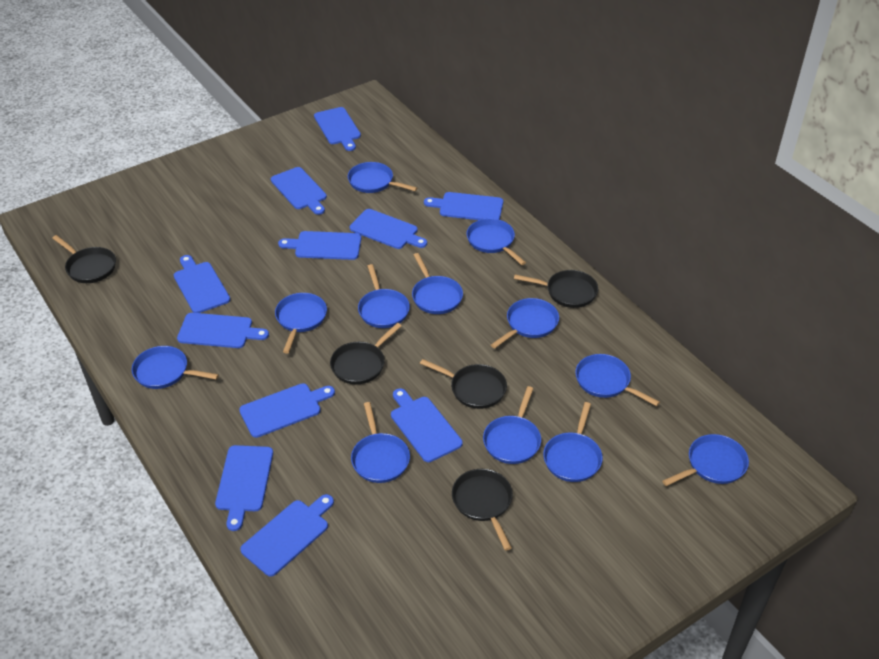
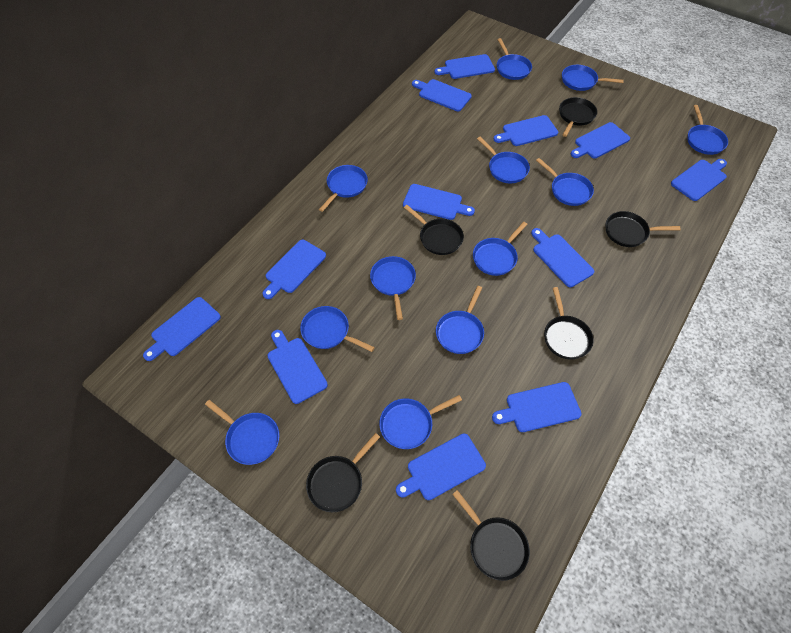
black pan: 5 -> 6
blue cutting board: 11 -> 12

